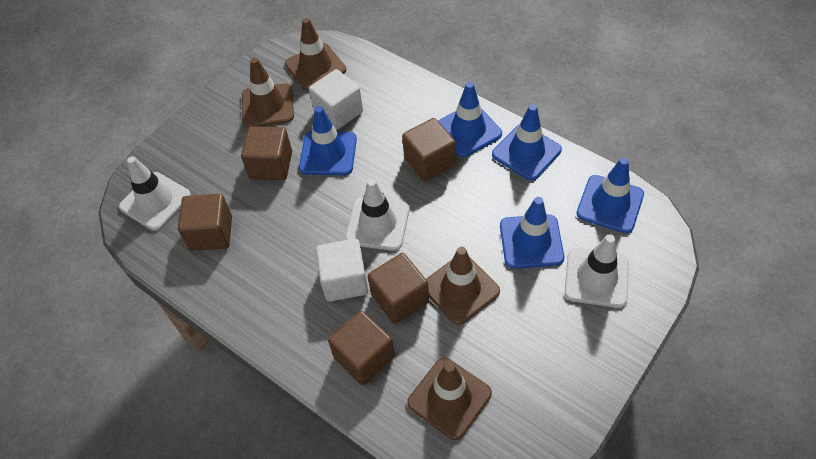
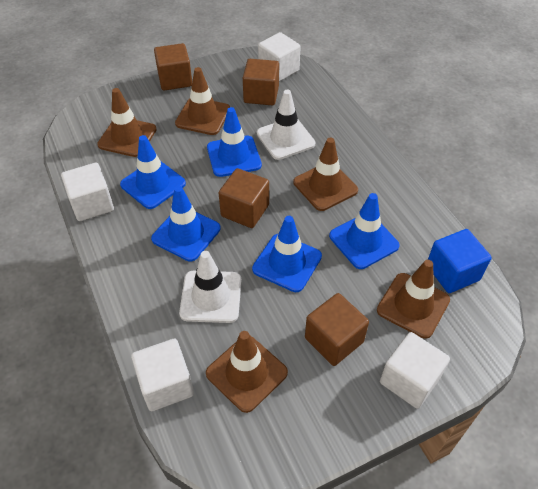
blue cube: 0 -> 1
brown cube: 5 -> 4
brown traffic cone: 4 -> 5
white cube: 2 -> 4
white traffic cone: 3 -> 2

